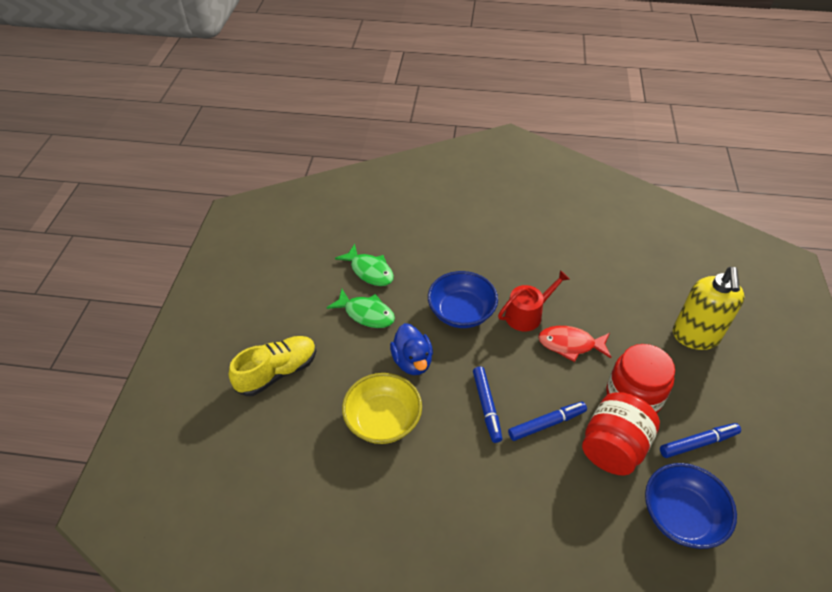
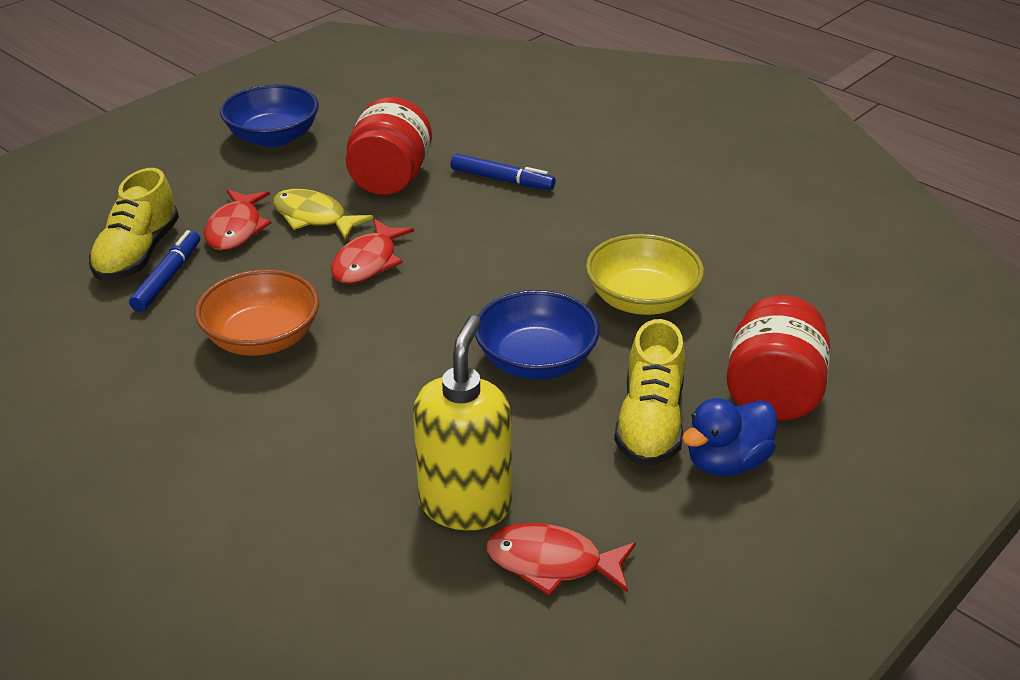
blue marker: 3 -> 2
green fish: 2 -> 0
orange bowl: 0 -> 1
red fish: 1 -> 3
red watering can: 1 -> 0
yellow fish: 0 -> 1
yellow shoe: 1 -> 2

